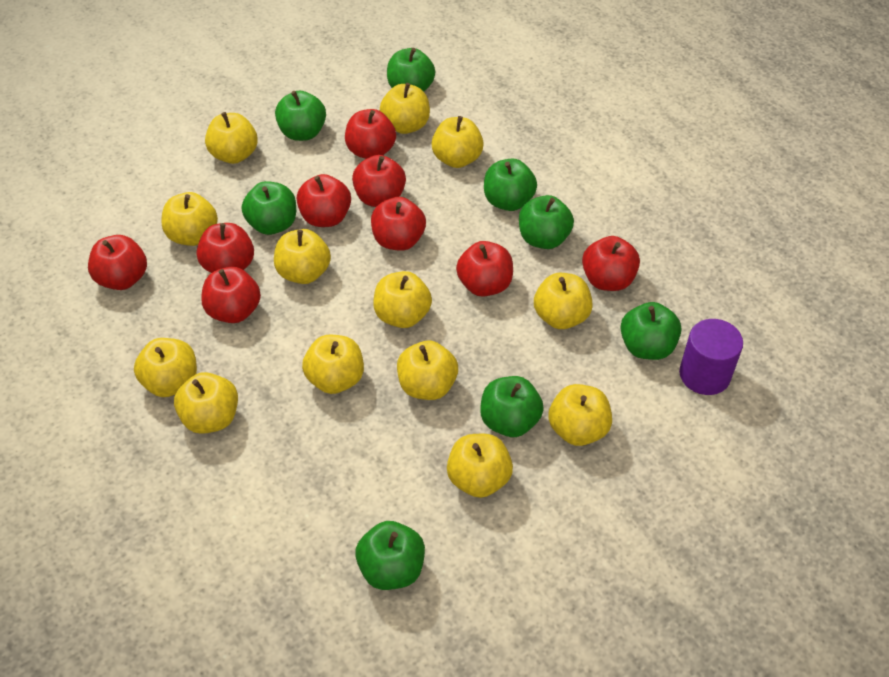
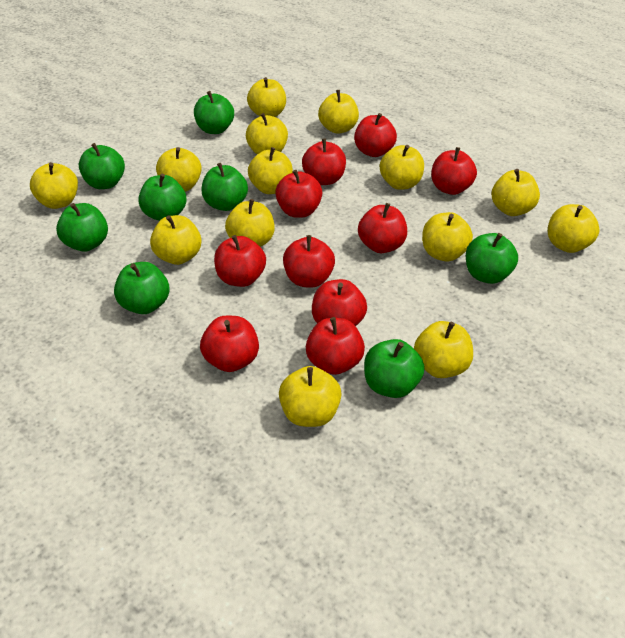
purple cylinder: 1 -> 0
red apple: 9 -> 10
yellow apple: 13 -> 14

